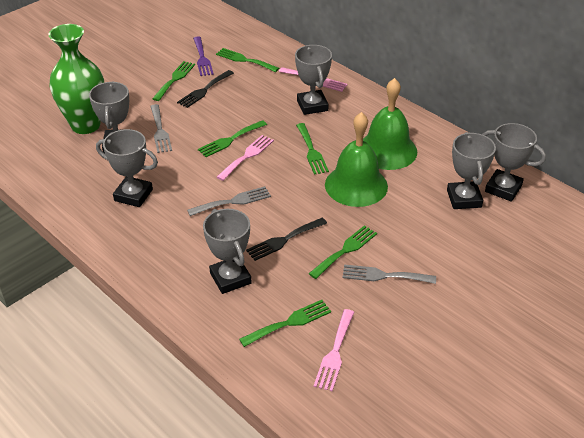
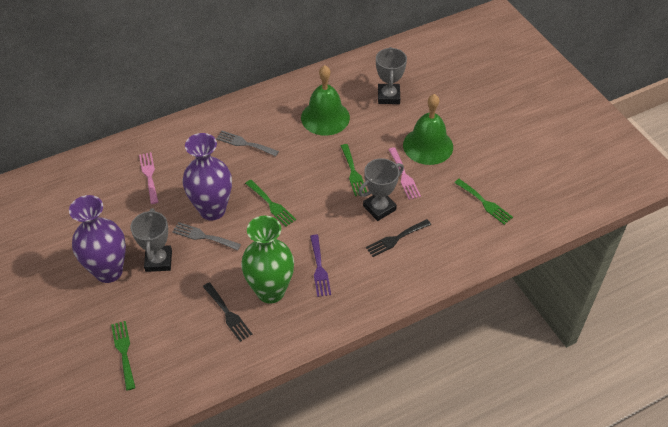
green fork: 6 -> 4
grey fork: 3 -> 2
grey trophy: 6 -> 3
pink fork: 3 -> 2
purple vase: 0 -> 2

